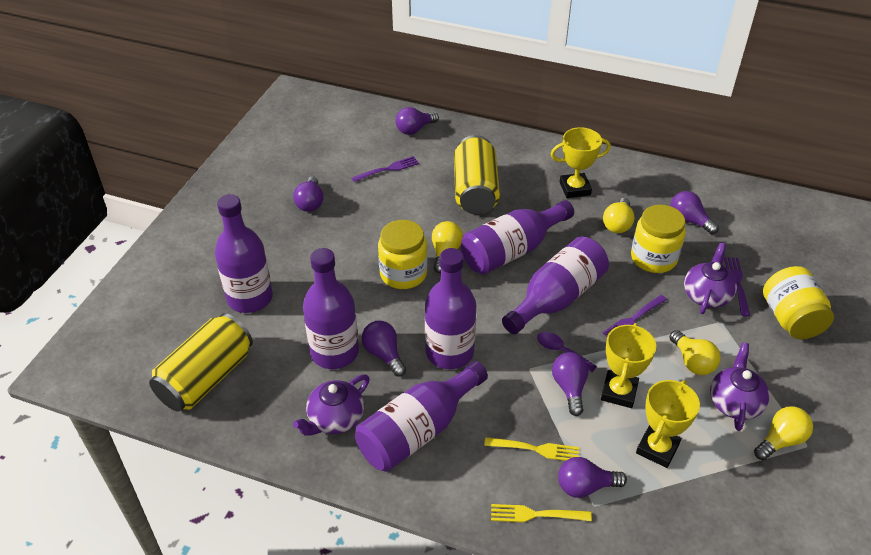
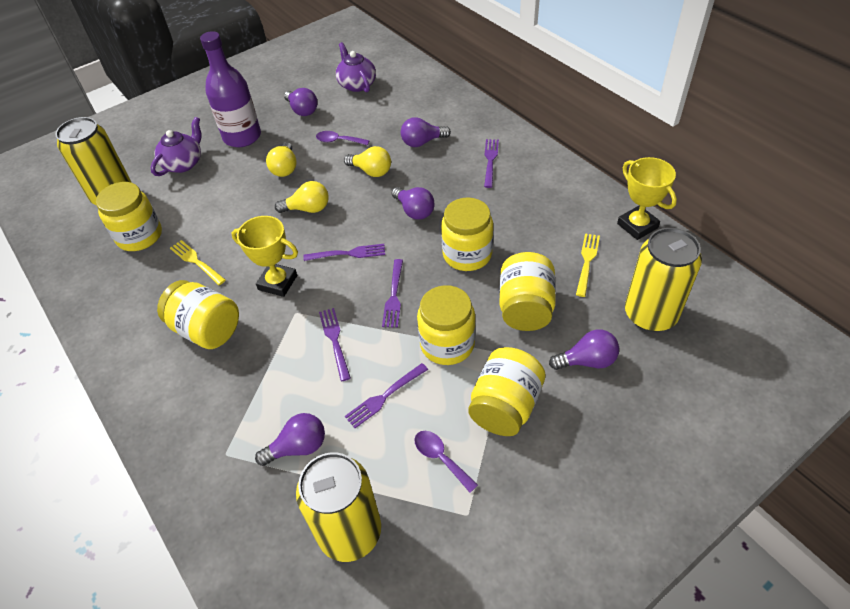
purple bottle: 6 -> 1
purple fork: 3 -> 5
purple light bulb: 6 -> 5
purple spoon: 1 -> 2
purple teapot: 3 -> 2
yellow can: 2 -> 3
yellow jar: 3 -> 6
yellow light bulb: 4 -> 3
yellow trophy: 3 -> 2

